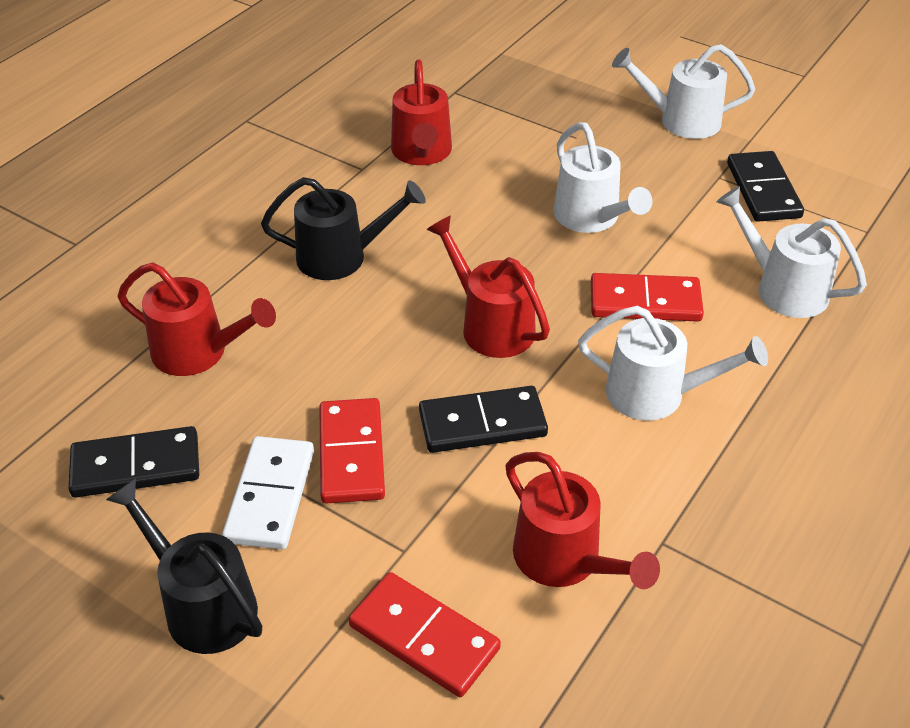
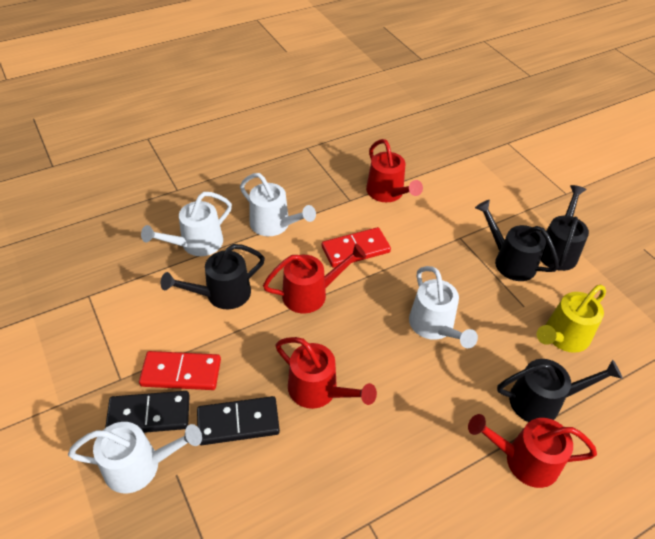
black domino: 3 -> 2
black watering can: 2 -> 4
red domino: 3 -> 2
white domino: 1 -> 0
yellow watering can: 0 -> 1

